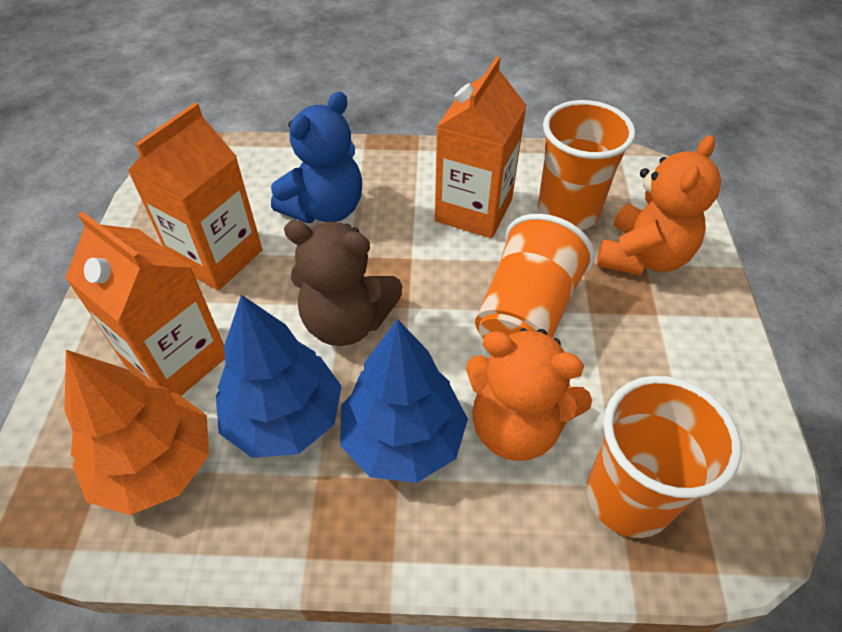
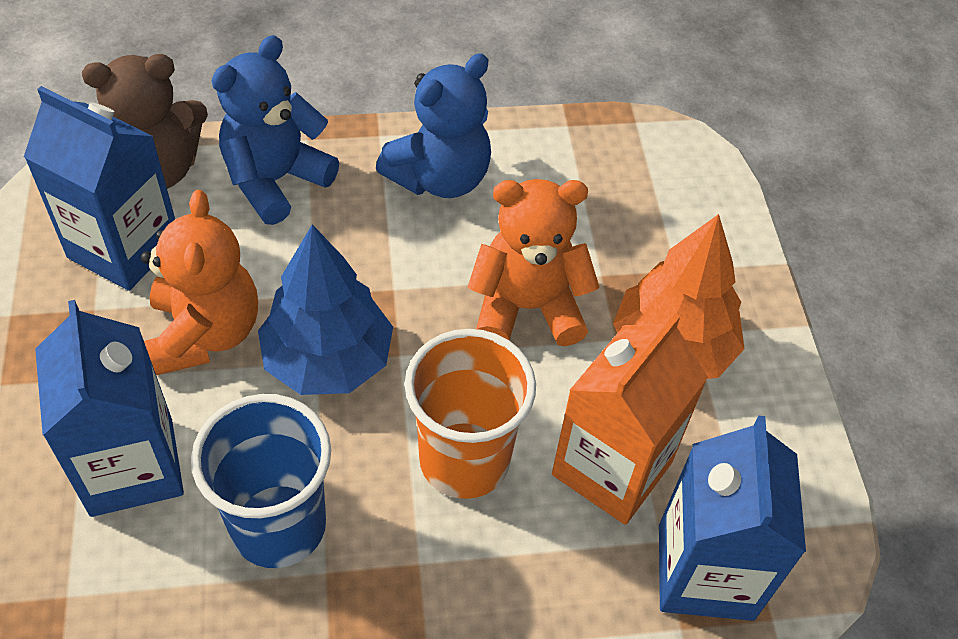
blue carton: 0 -> 3
blue cup: 0 -> 1
blue teddy bear: 1 -> 2
blue tree: 2 -> 1
orange carton: 3 -> 1
orange cup: 3 -> 1

